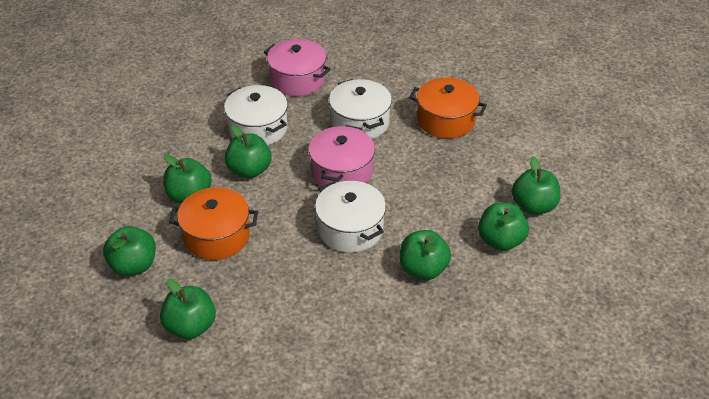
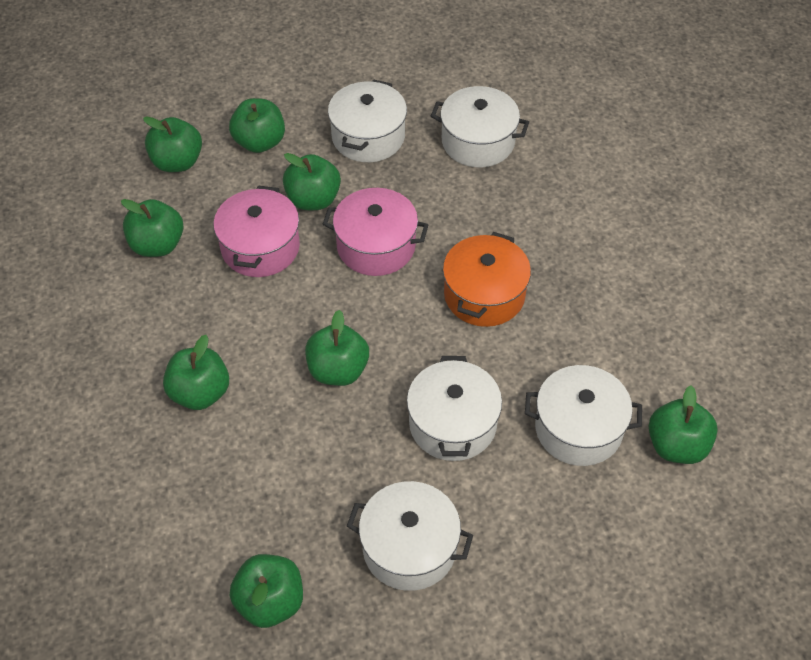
green apple: 7 -> 8
orange pot: 2 -> 1
white pot: 3 -> 5

